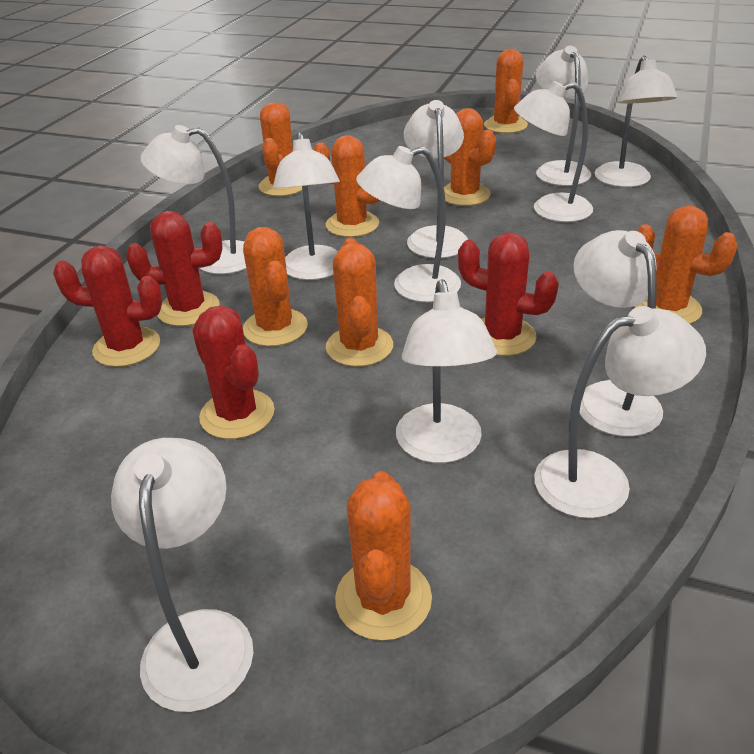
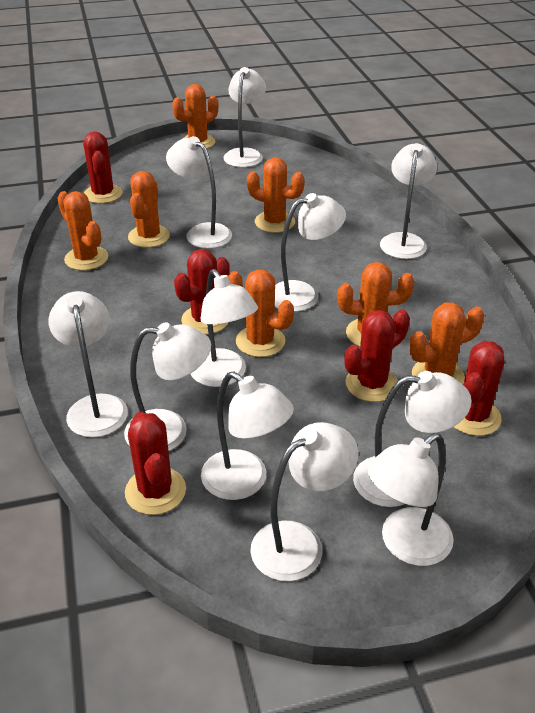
orange cactus: 8 -> 7
red cactus: 4 -> 5

